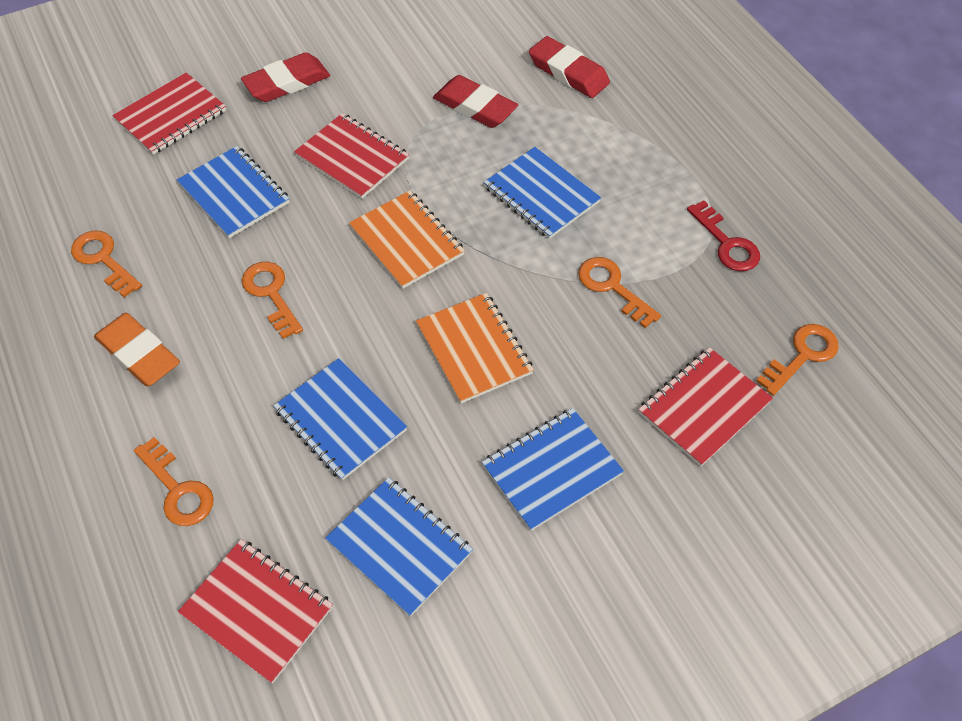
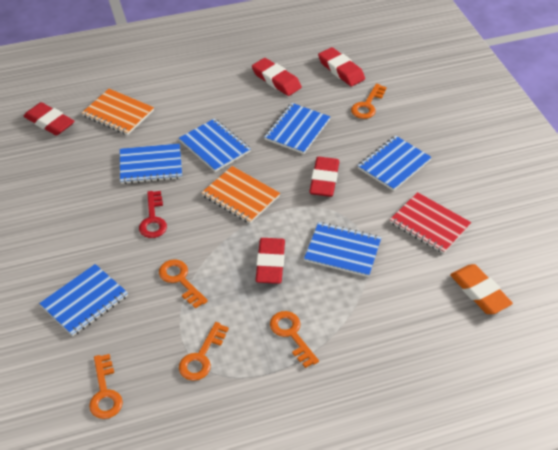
blue notebook: 5 -> 6
red eraser: 3 -> 5
red notebook: 4 -> 1

